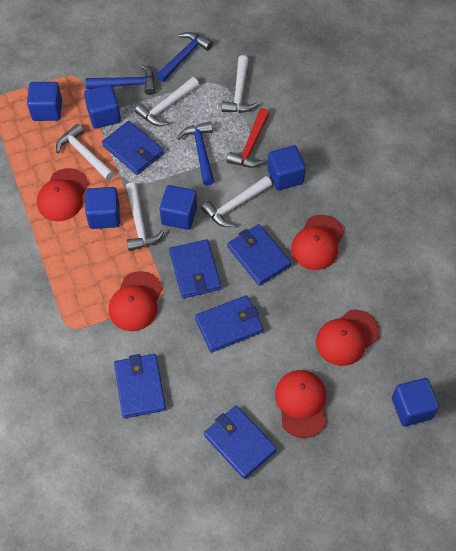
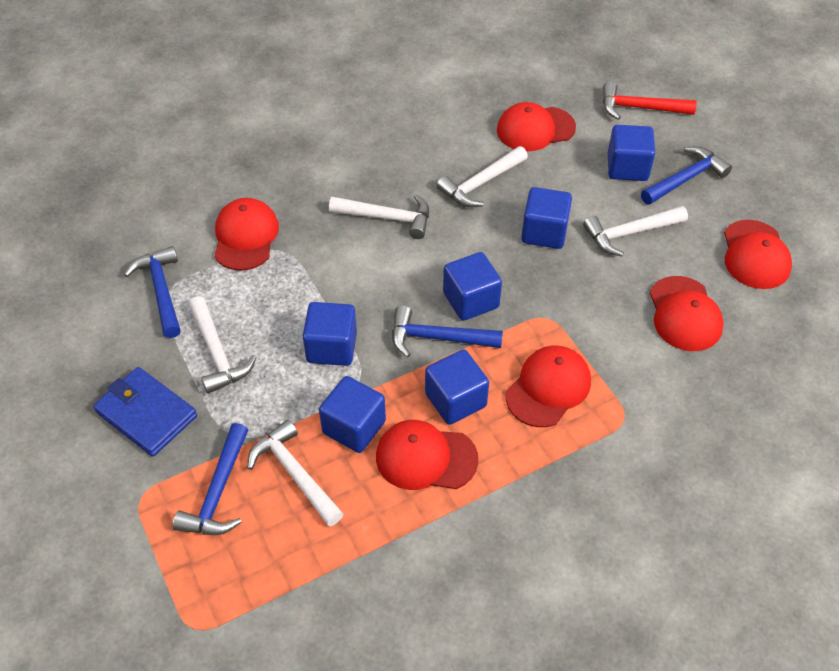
blue hammer: 3 -> 4
blue wallet: 6 -> 1
red cap: 5 -> 6

